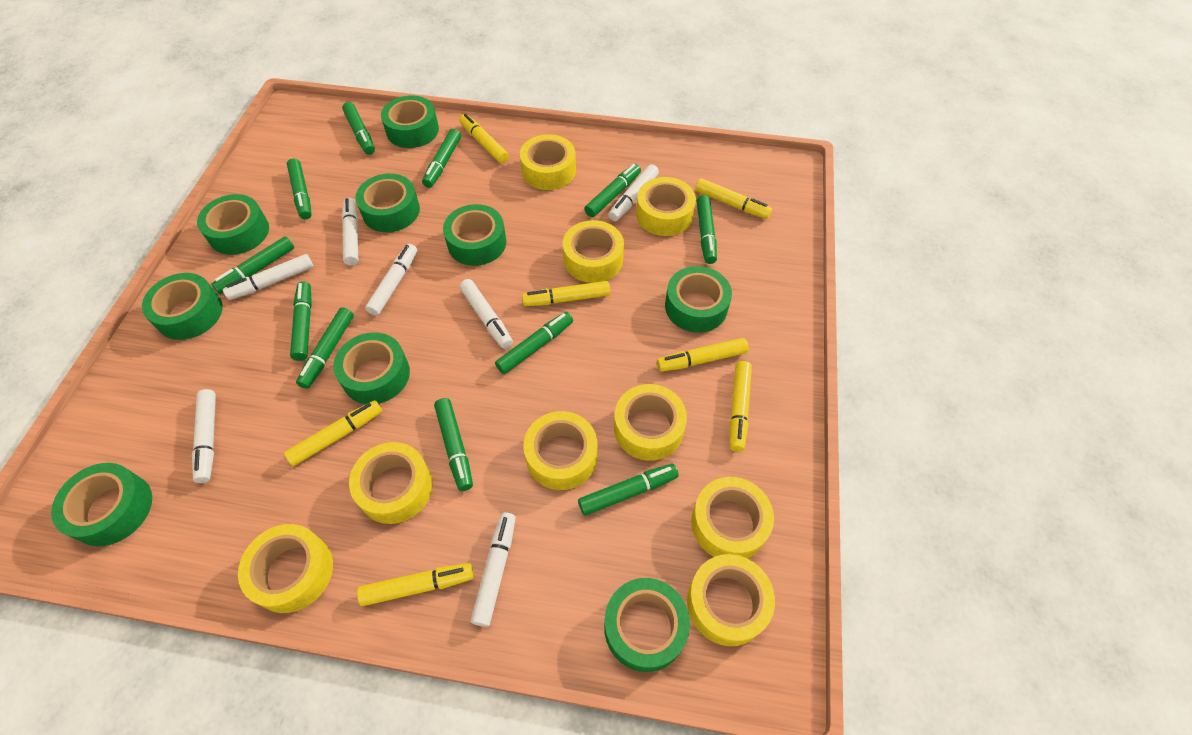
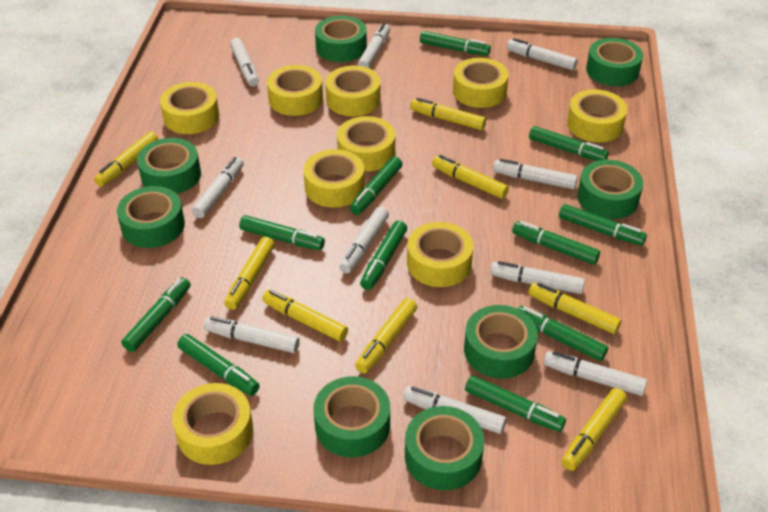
green tape: 9 -> 8
white marker: 7 -> 10
yellow marker: 7 -> 8

